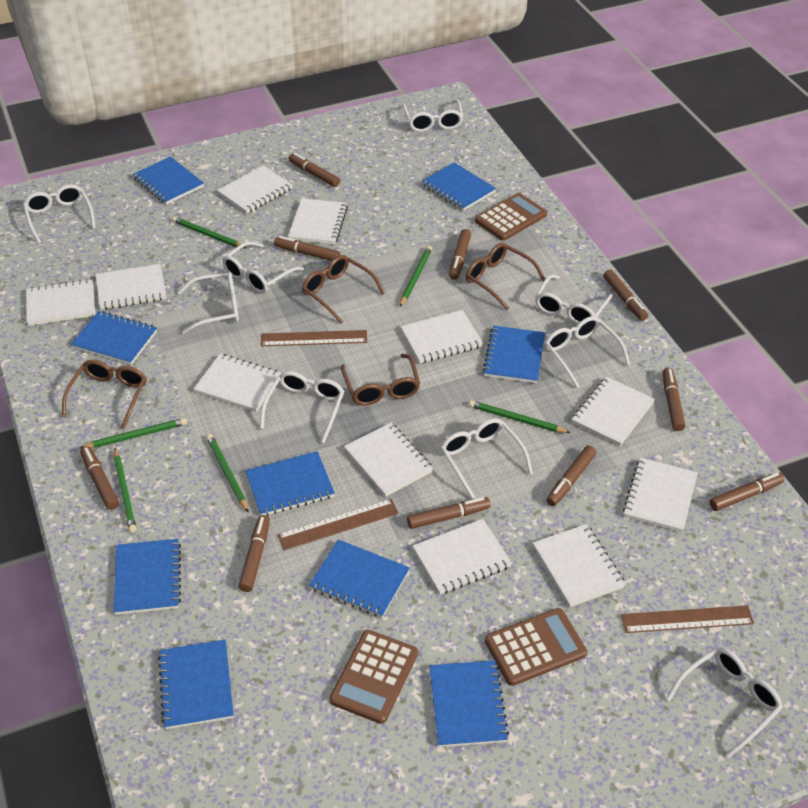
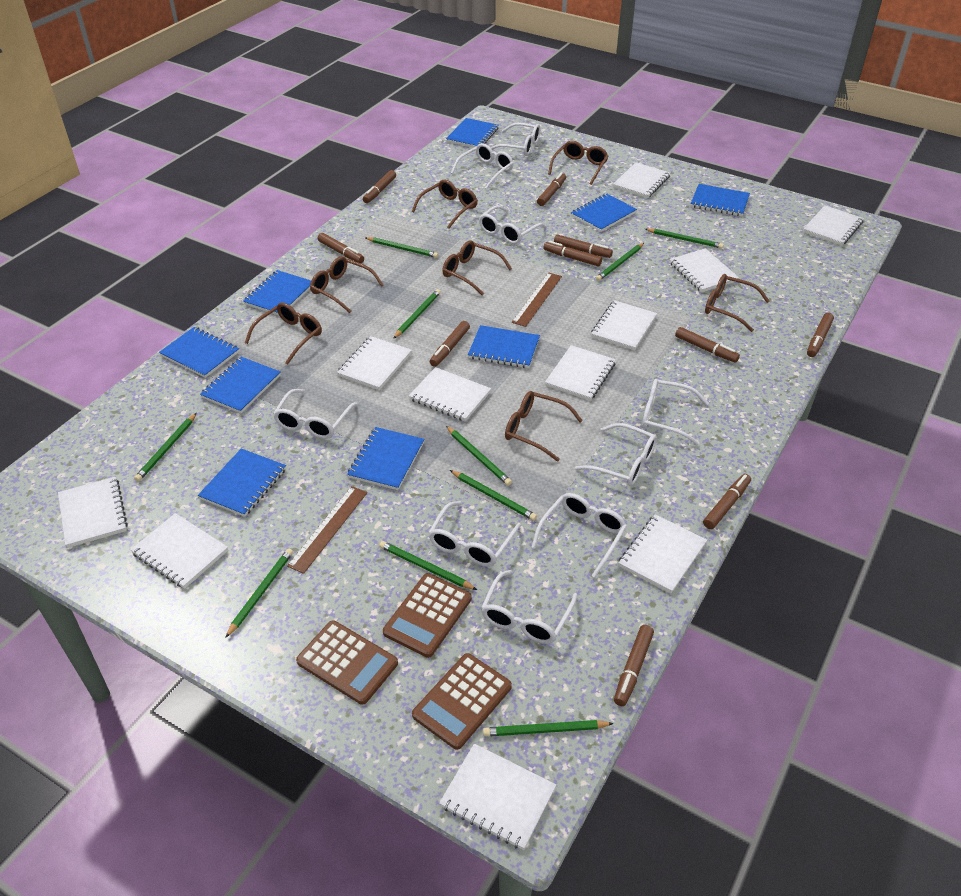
brown glasses: 4 -> 7
brown ruler: 3 -> 2
green pencil: 6 -> 10

